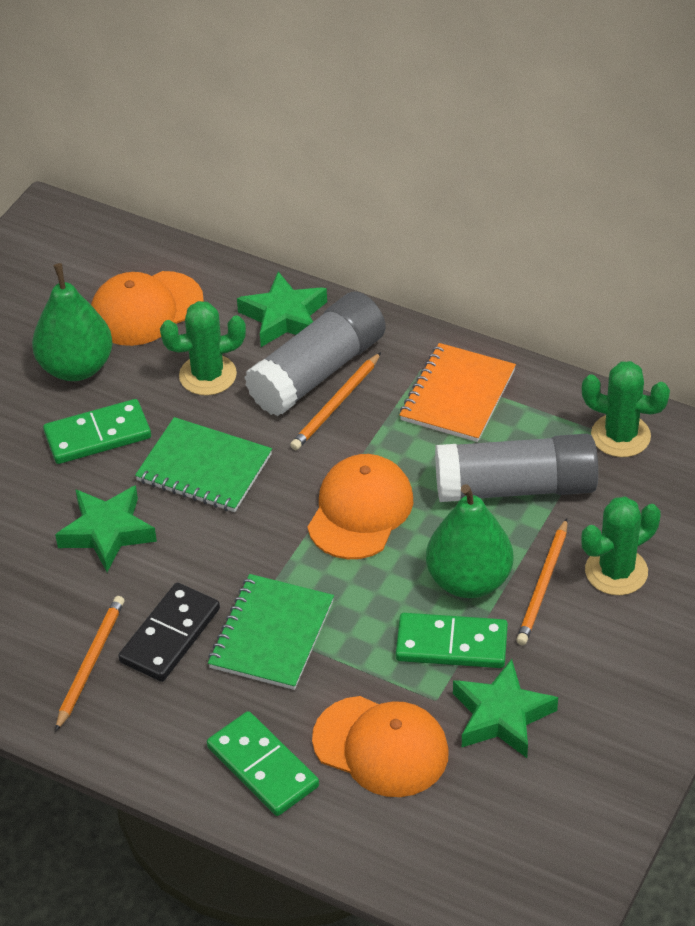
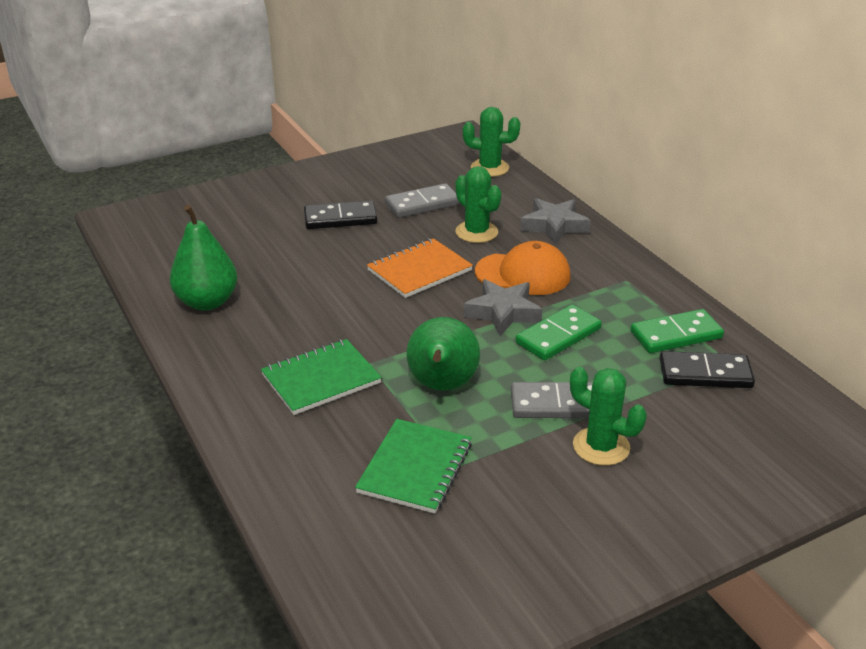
black domino: 1 -> 2
green domino: 3 -> 2
green star: 3 -> 0
grey domino: 0 -> 2
grey glue stick: 2 -> 0
grey star: 0 -> 2
orange cap: 3 -> 1
orange pencil: 3 -> 0

